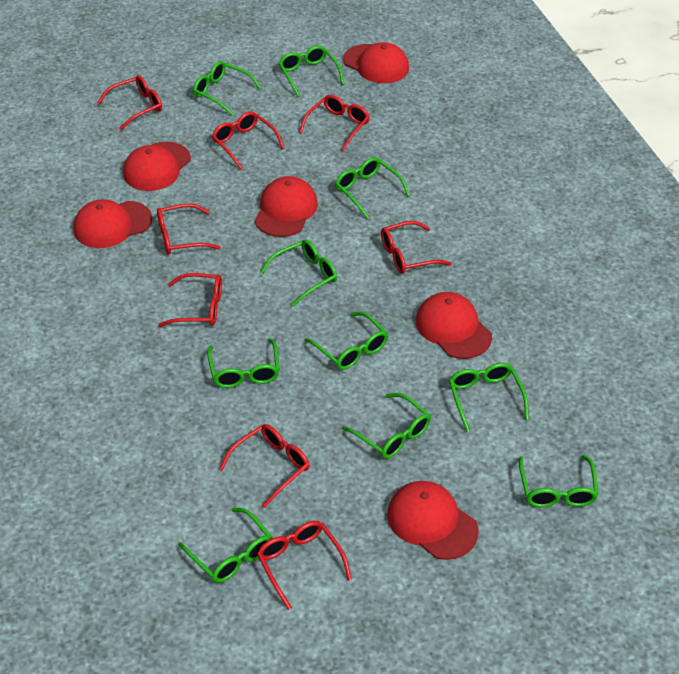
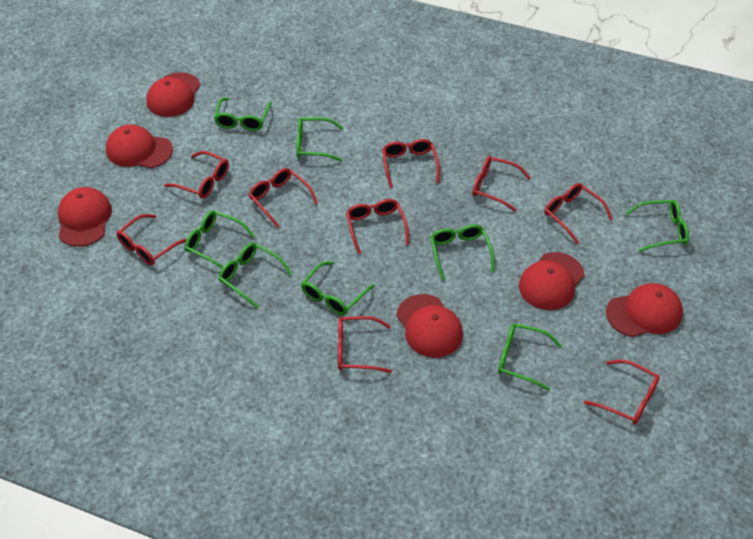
green glasses: 10 -> 8
red glasses: 8 -> 9

